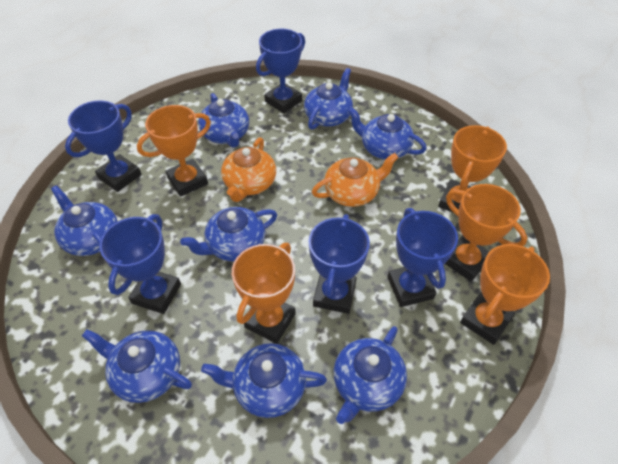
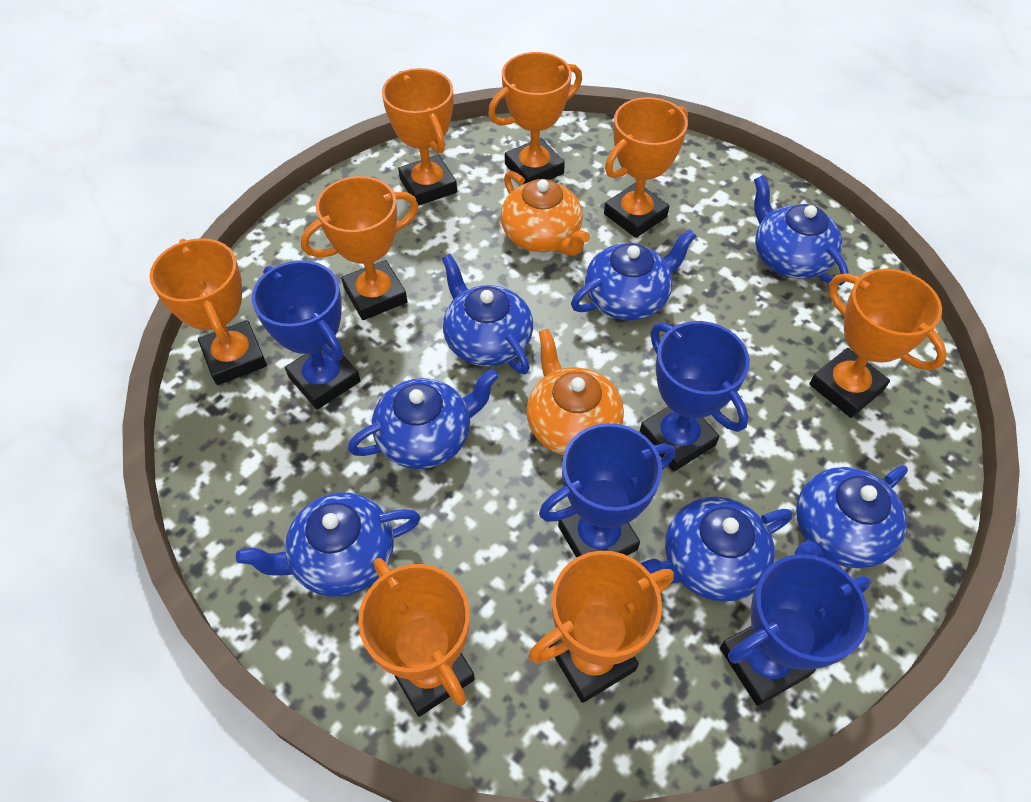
blue teapot: 8 -> 7
blue trophy: 5 -> 4
orange trophy: 5 -> 8

